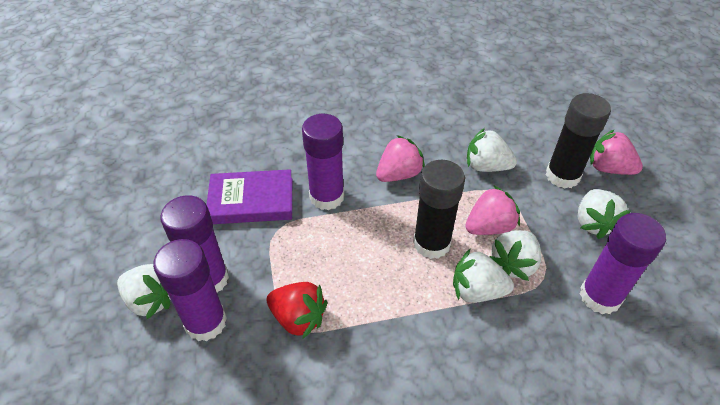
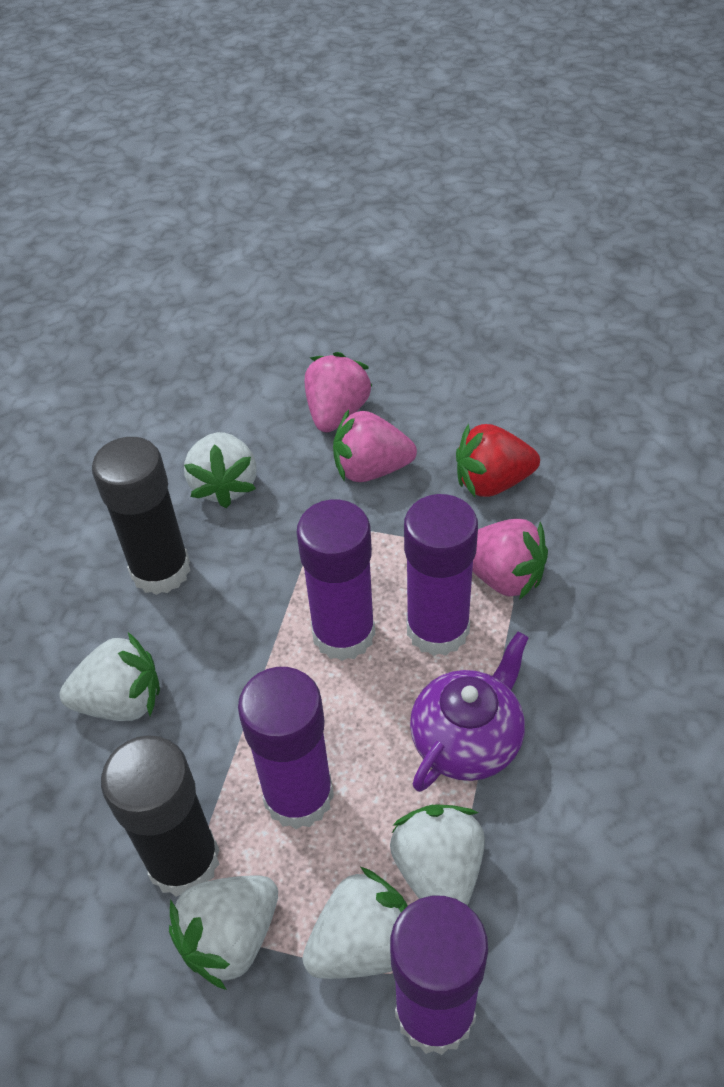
purple book: 1 -> 0
purple teapot: 0 -> 1

